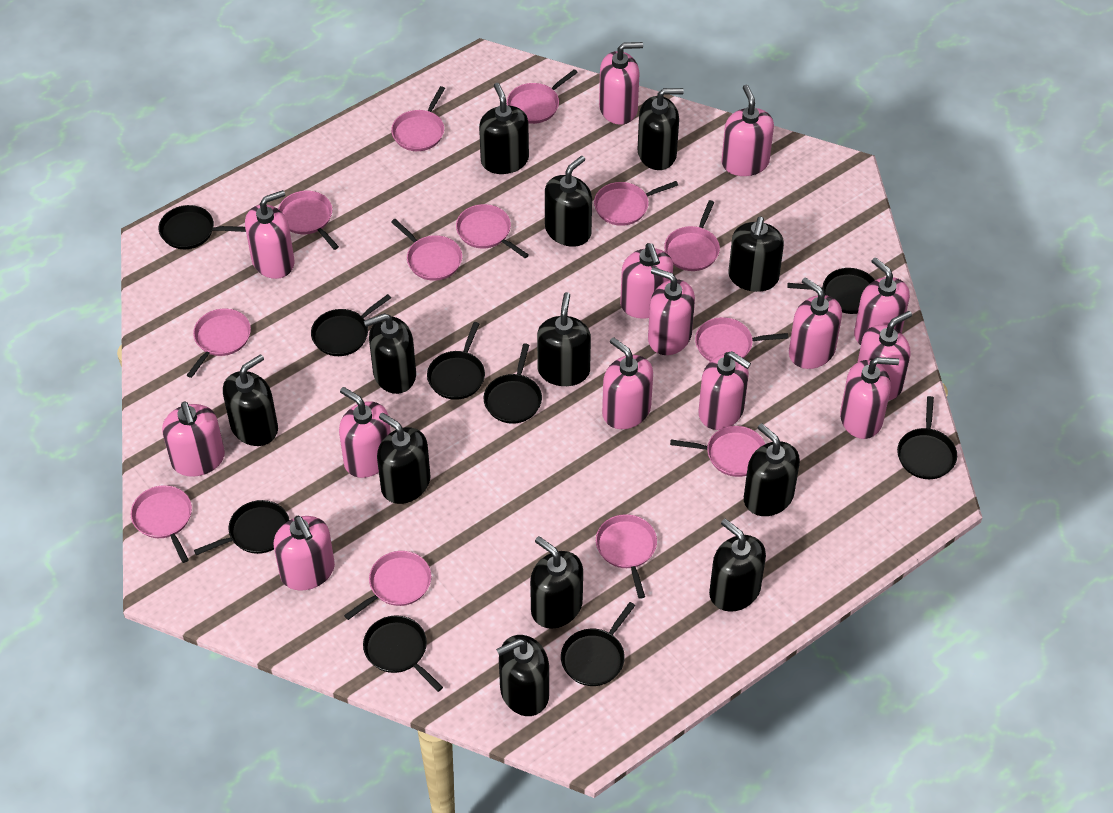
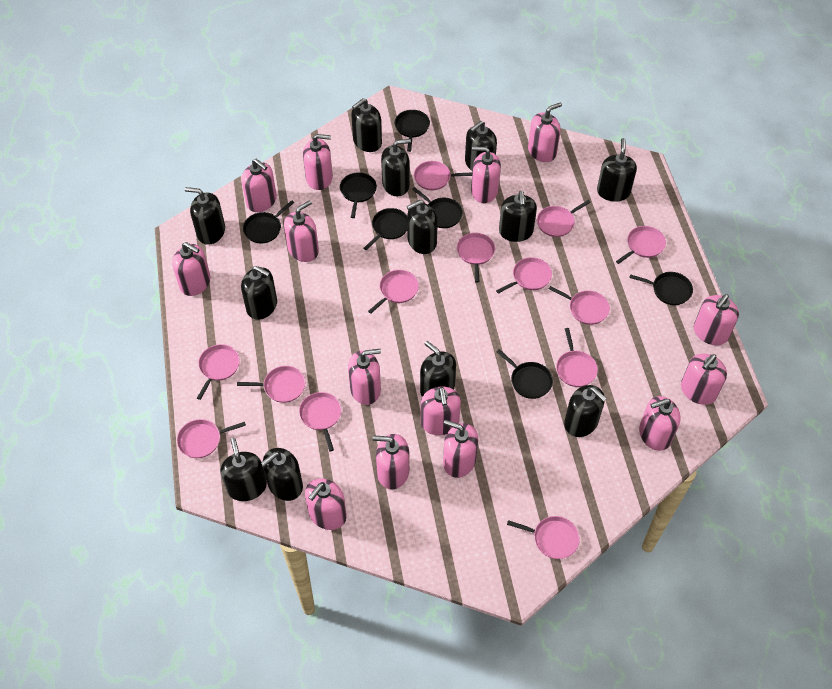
black pan: 9 -> 7

